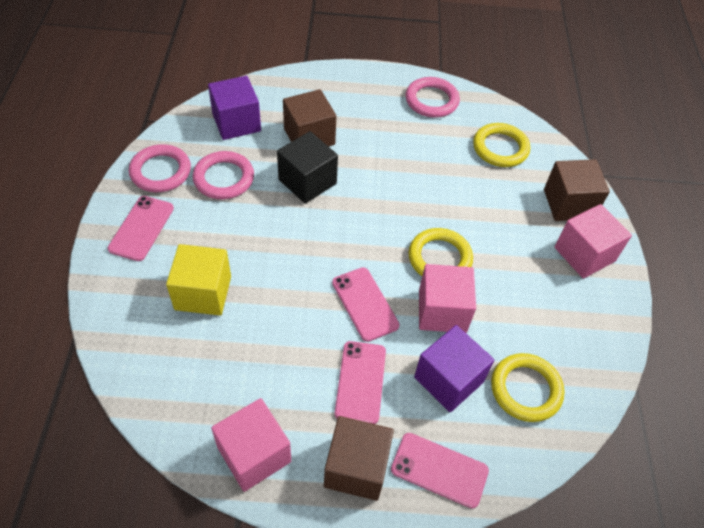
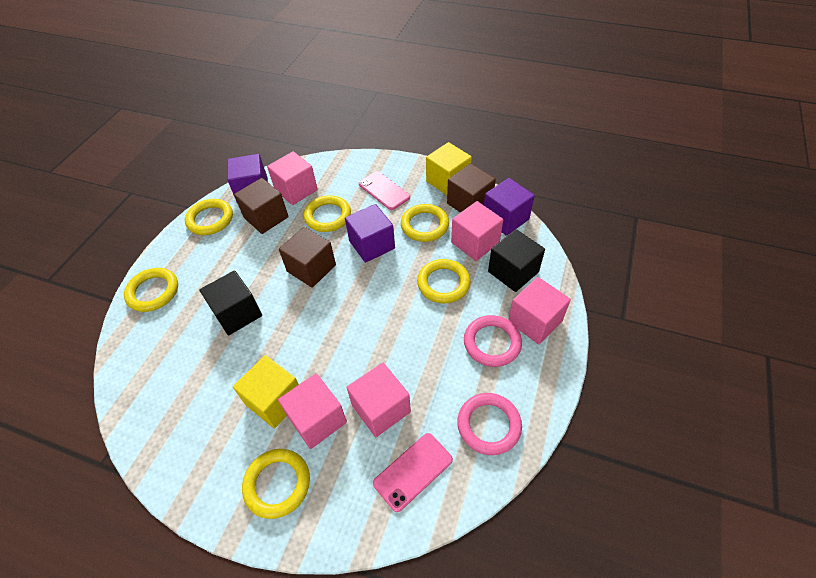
black cube: 1 -> 2
pink cube: 3 -> 5
pink phone: 4 -> 2
pink ring: 3 -> 2
purple cube: 2 -> 3
yellow cube: 1 -> 2
yellow ring: 3 -> 6

